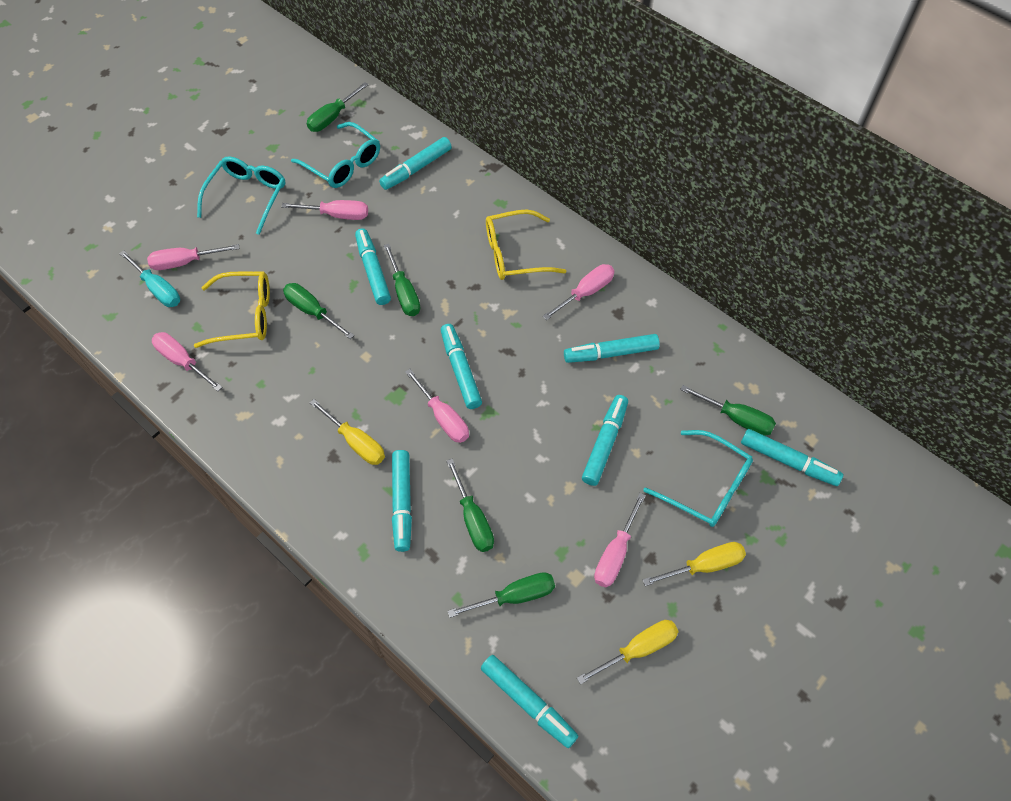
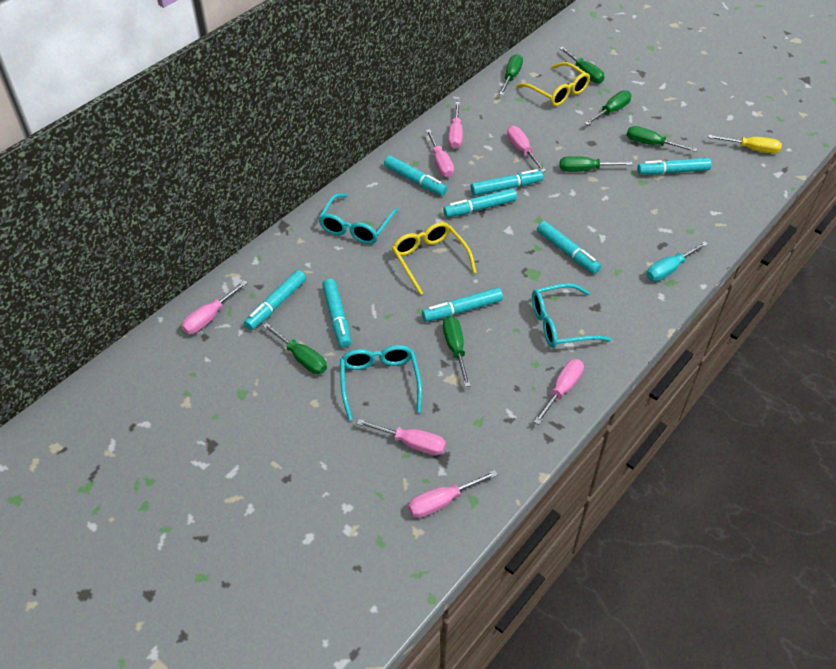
green screwdriver: 6 -> 7
pink screwdriver: 6 -> 7
yellow screwdriver: 3 -> 1

